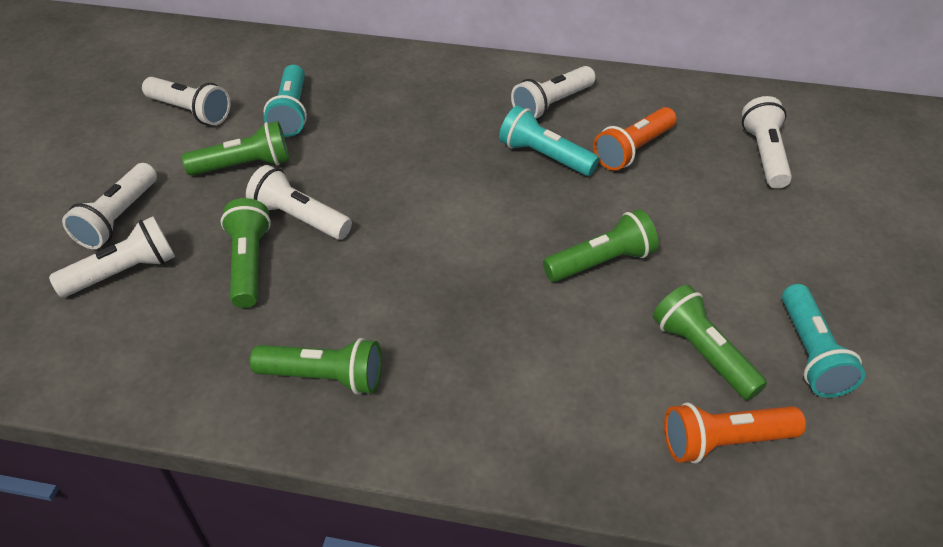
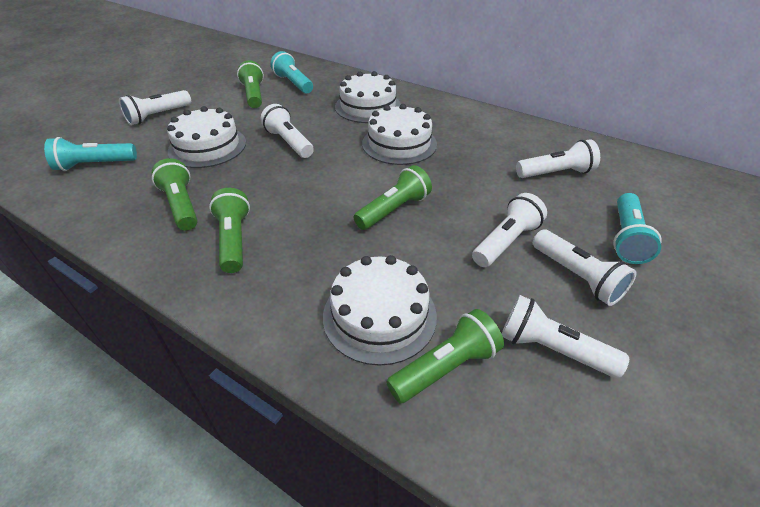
orange flashlight: 2 -> 0
white cake: 0 -> 4

